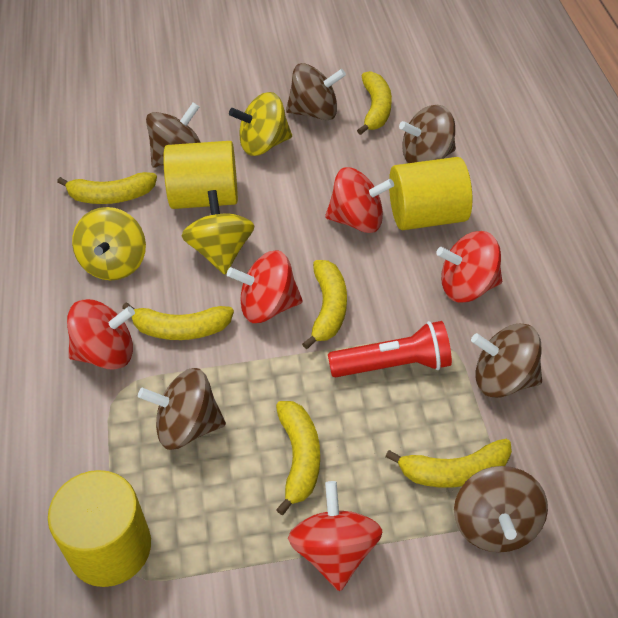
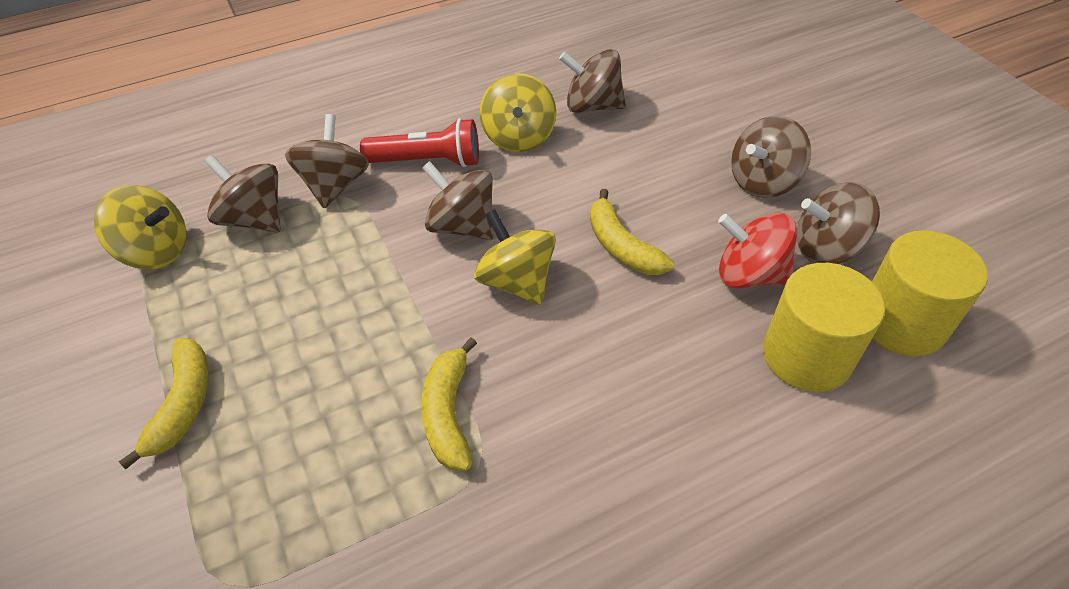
red spinning top: 5 -> 1
yellow banana: 6 -> 3
yellow cylinder: 3 -> 2

